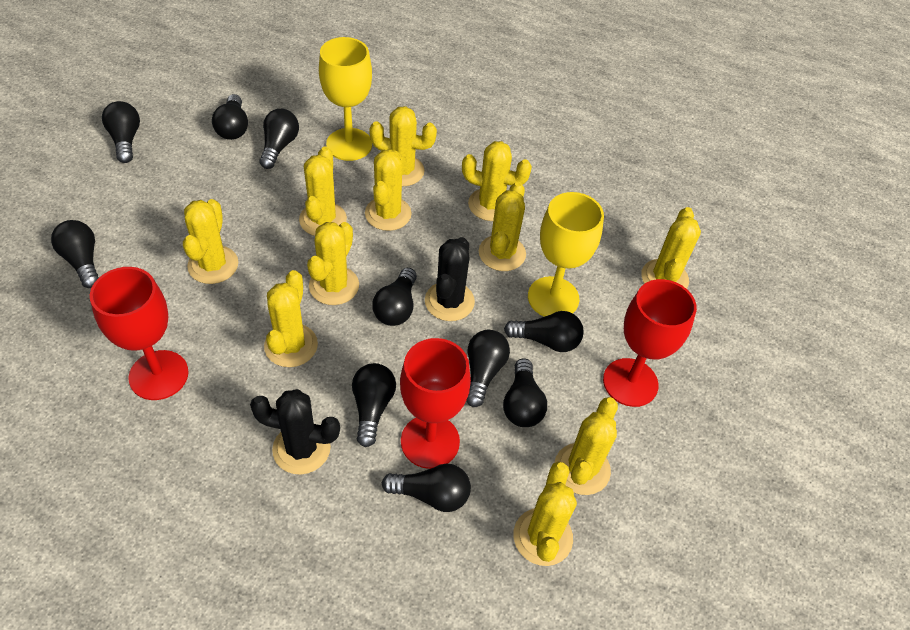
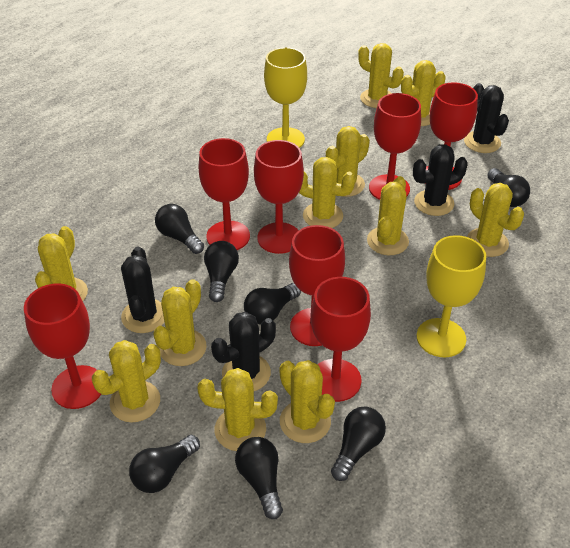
black cactus: 2 -> 4
black light bulb: 10 -> 7
red goblet: 3 -> 7

